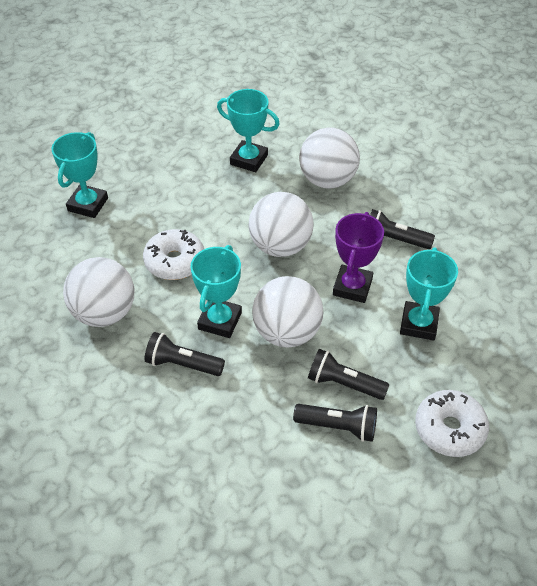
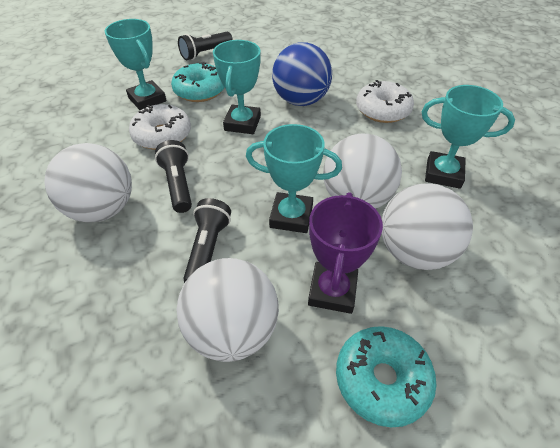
black flashlight: 4 -> 3
blue ball: 0 -> 1
turquoise donut: 0 -> 2

